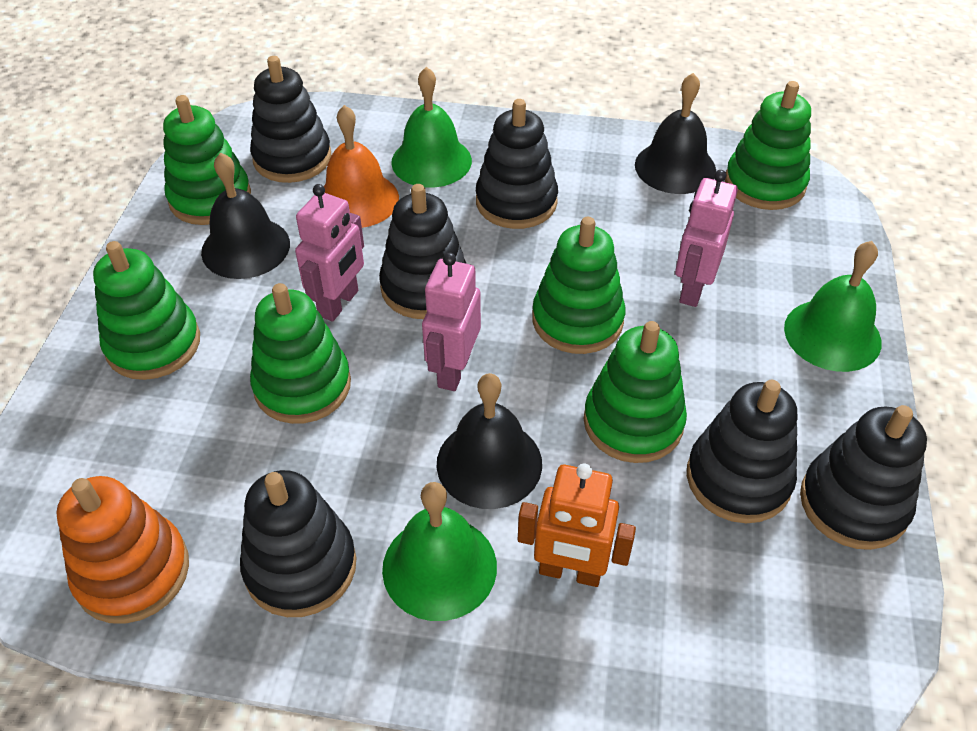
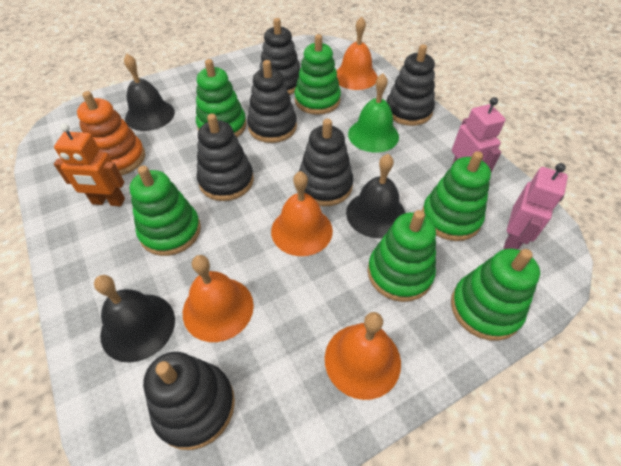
green bell: 3 -> 1
orange bell: 1 -> 4
pink robot: 3 -> 2

